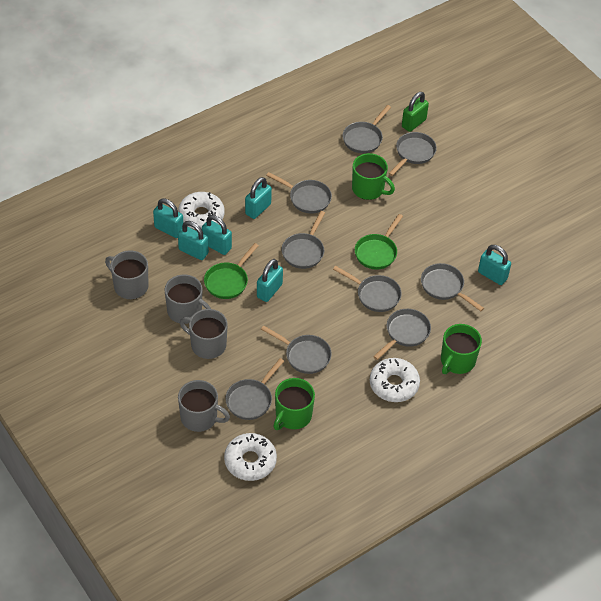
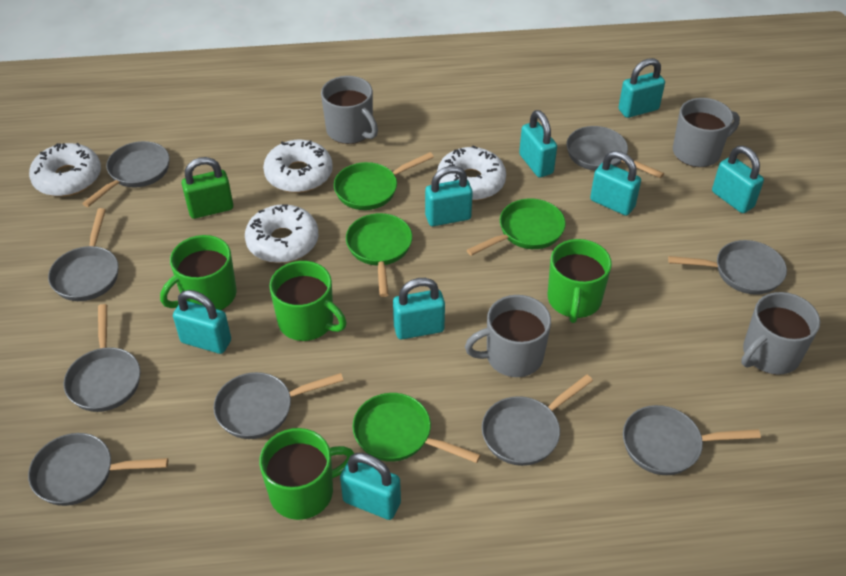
green mug: 3 -> 4
green pan: 2 -> 4
turquoise padlock: 6 -> 8
white donut: 3 -> 4

